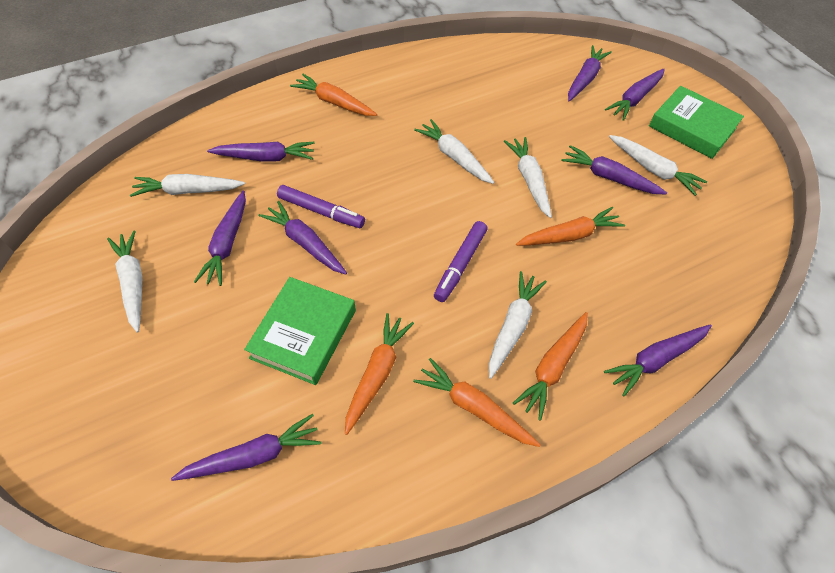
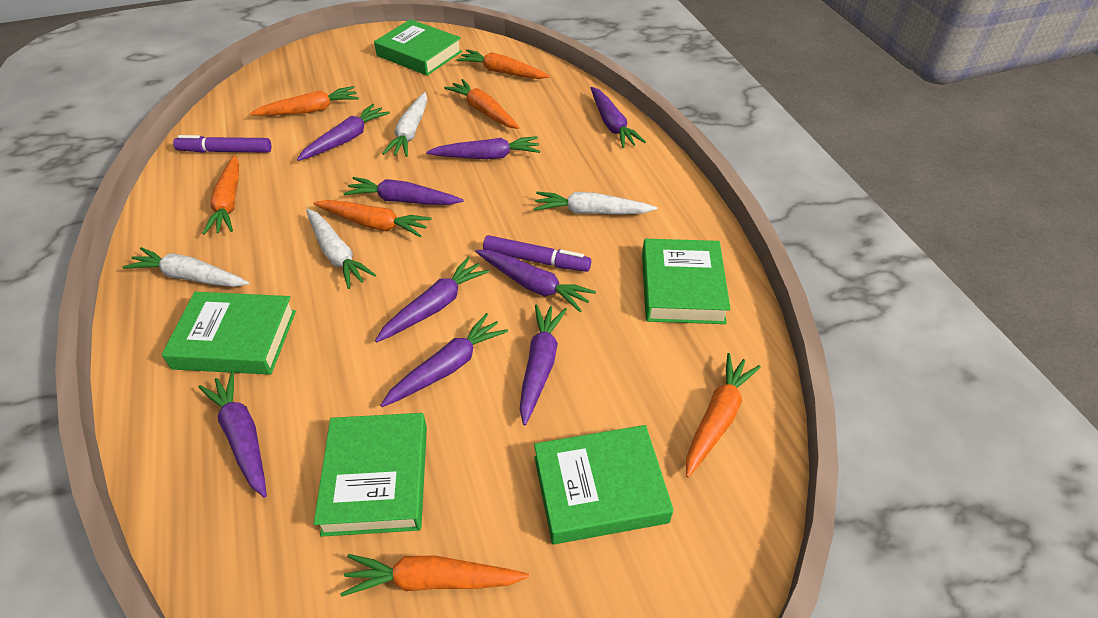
green book: 2 -> 5
orange carrot: 5 -> 7
purple carrot: 8 -> 9
white carrot: 6 -> 4

